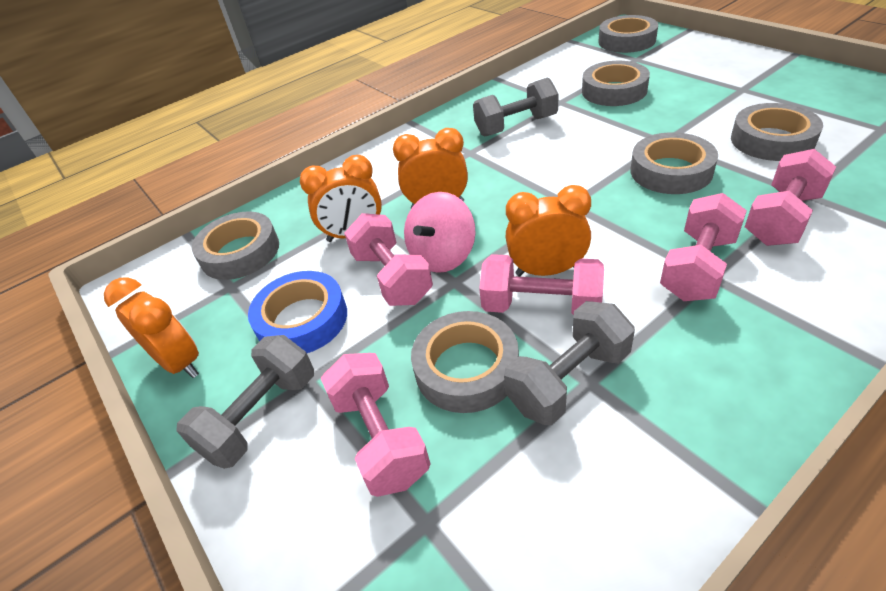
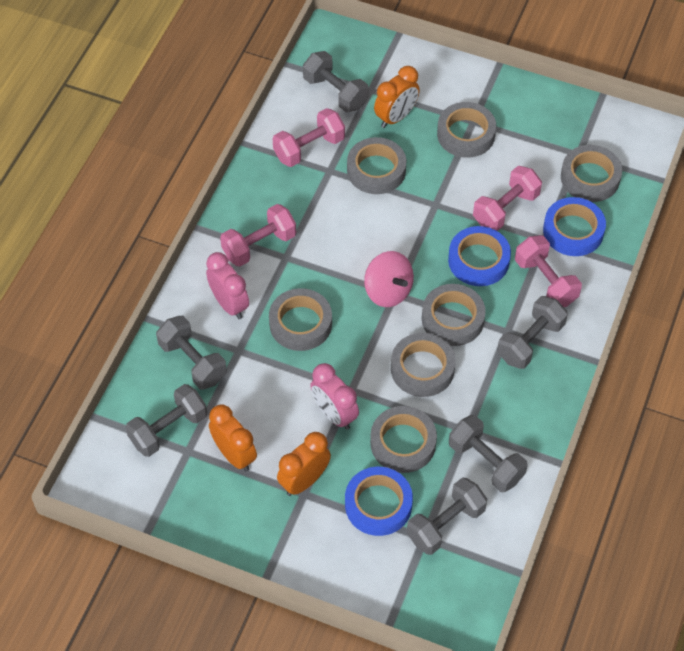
blue tape: 1 -> 3
grey dumbbell: 3 -> 6
grey tape: 6 -> 7
orange clock: 4 -> 3
pink clock: 0 -> 2
pink dumbbell: 5 -> 4

